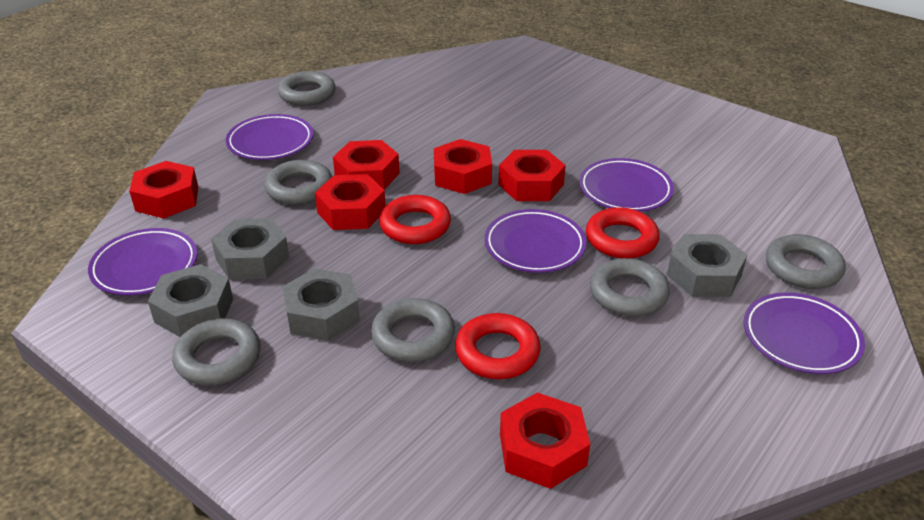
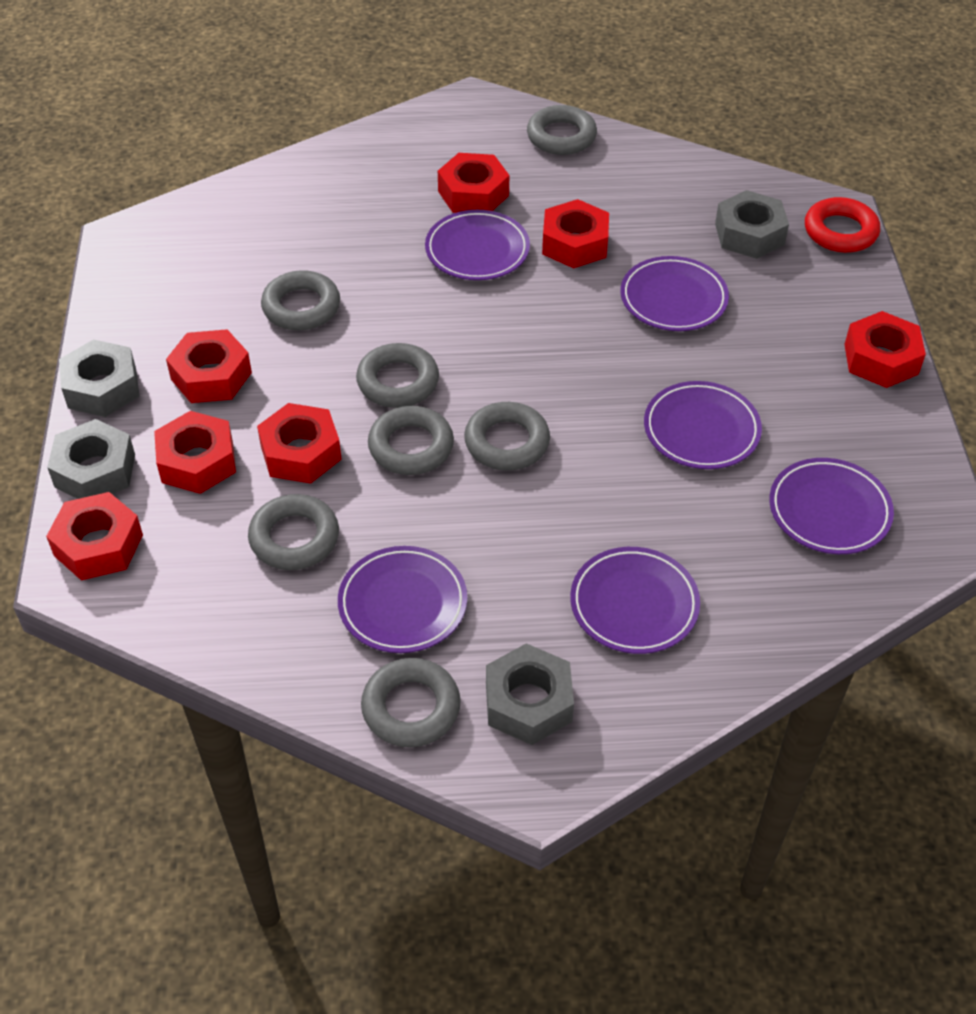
grey ring: 6 -> 7
purple plate: 5 -> 6
red nut: 6 -> 7
red ring: 3 -> 1

